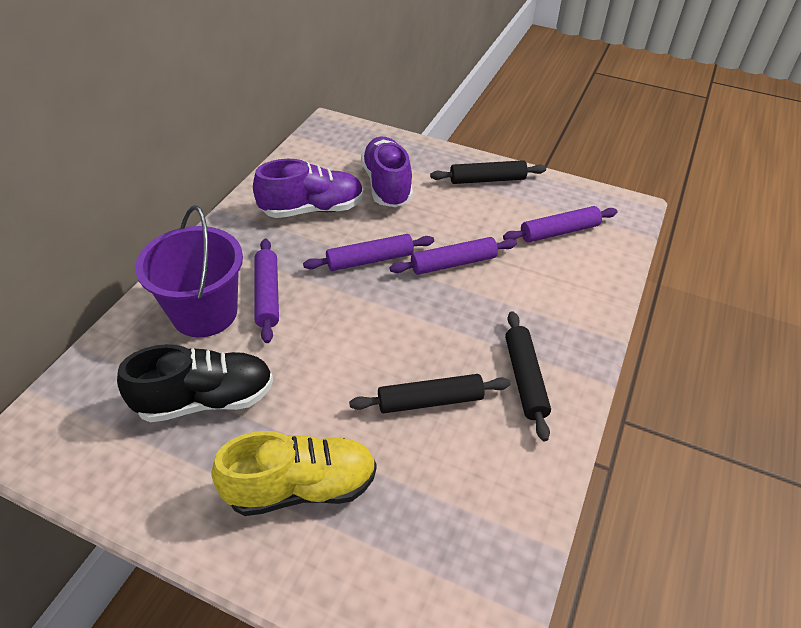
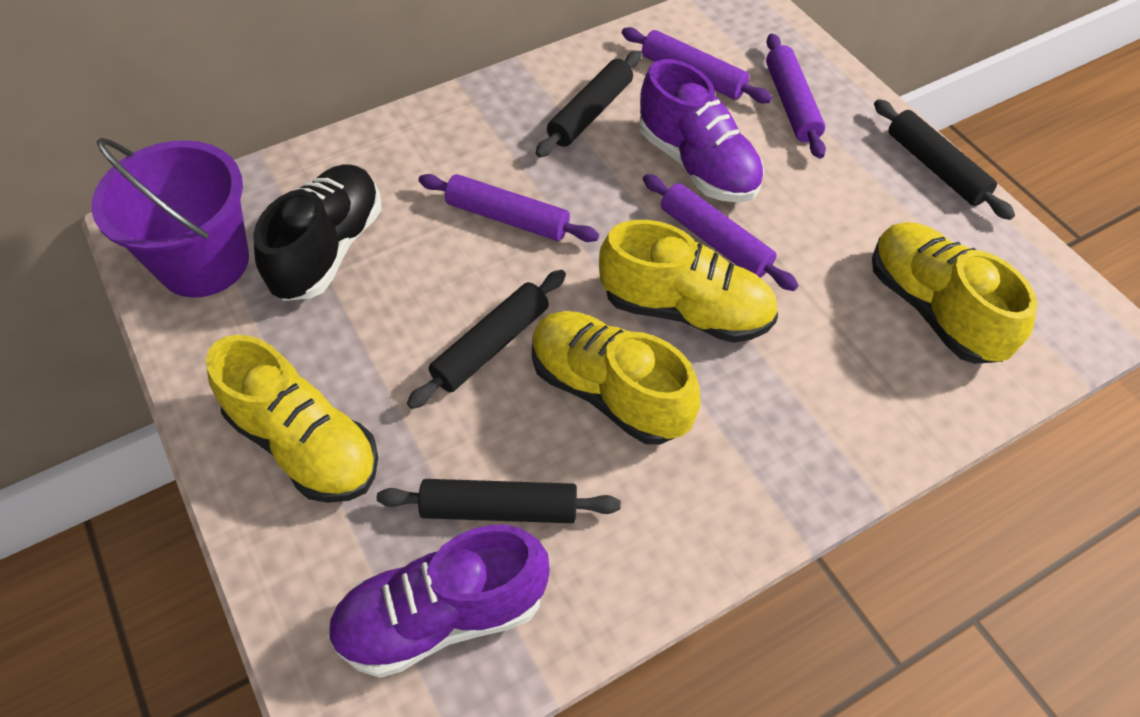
black rolling pin: 3 -> 4
yellow shoe: 1 -> 4

